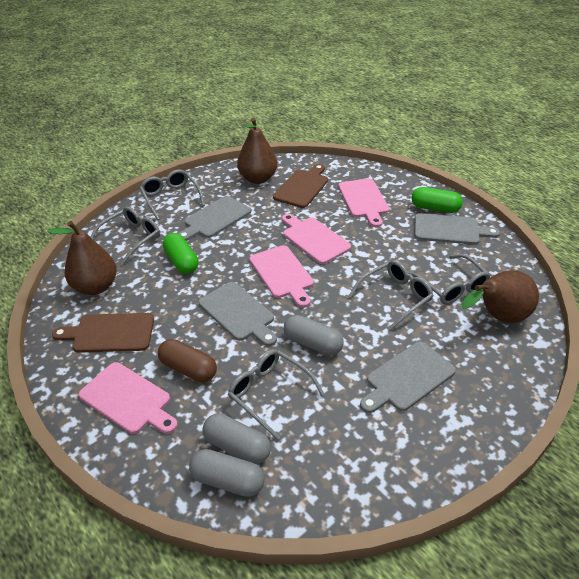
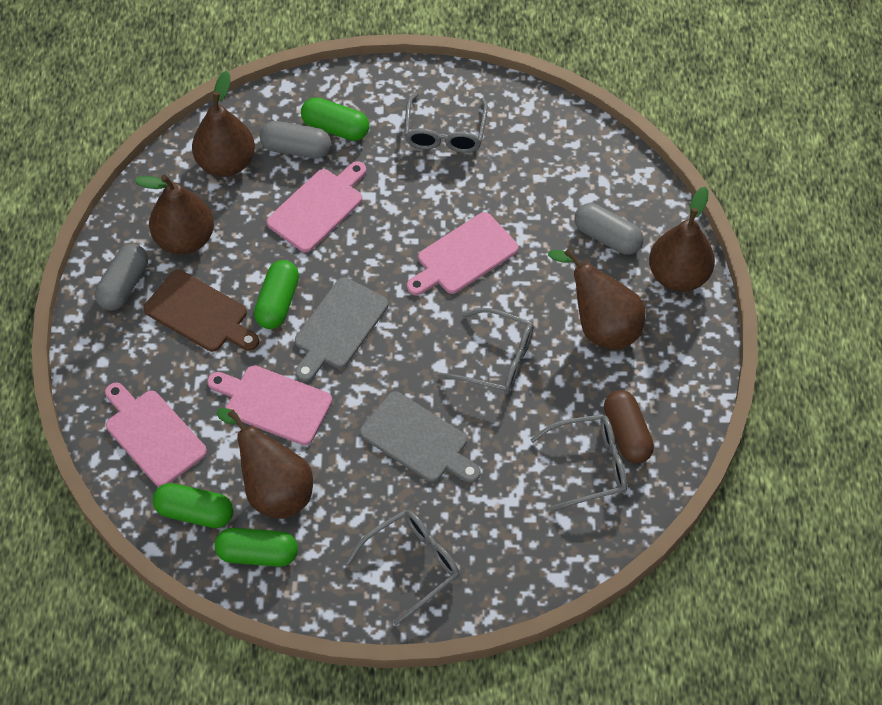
brown cutting board: 2 -> 1
brown pear: 3 -> 5
green capsule: 2 -> 4
grey cutting board: 4 -> 2
grey glasses: 5 -> 4

